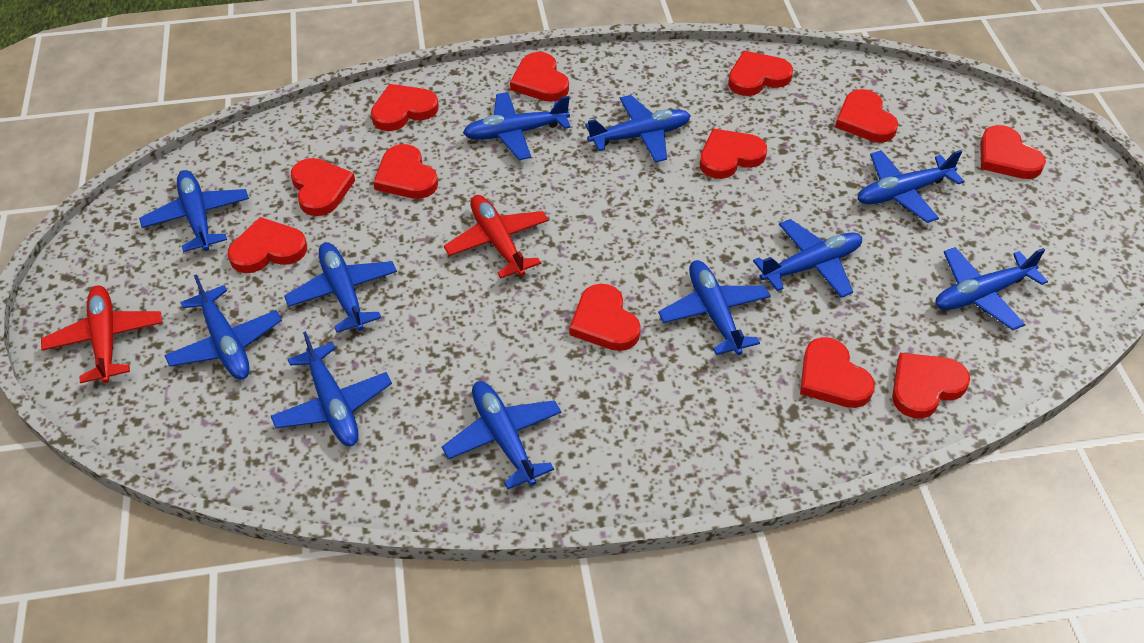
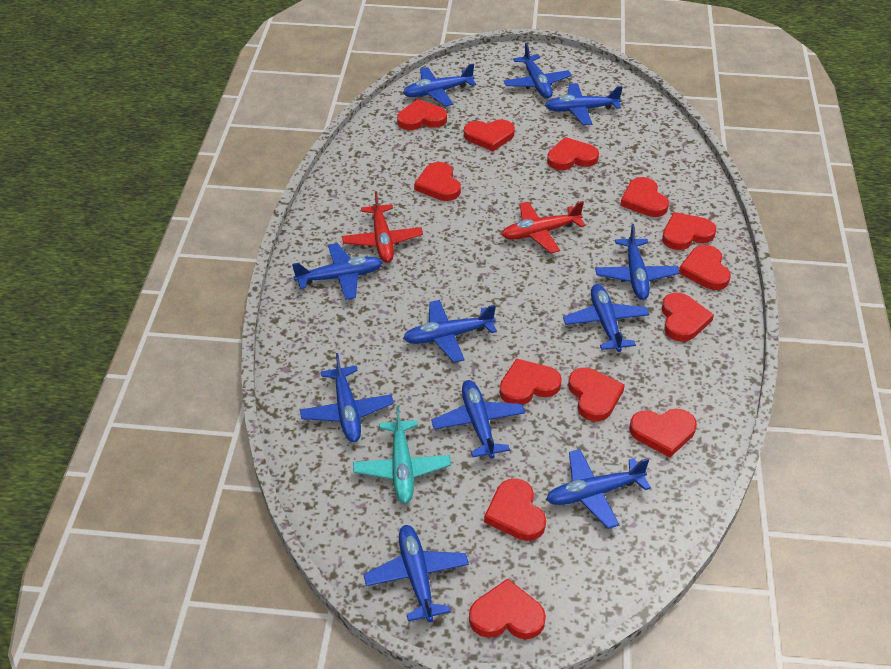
red heart: 12 -> 13
turquoise plane: 0 -> 1

